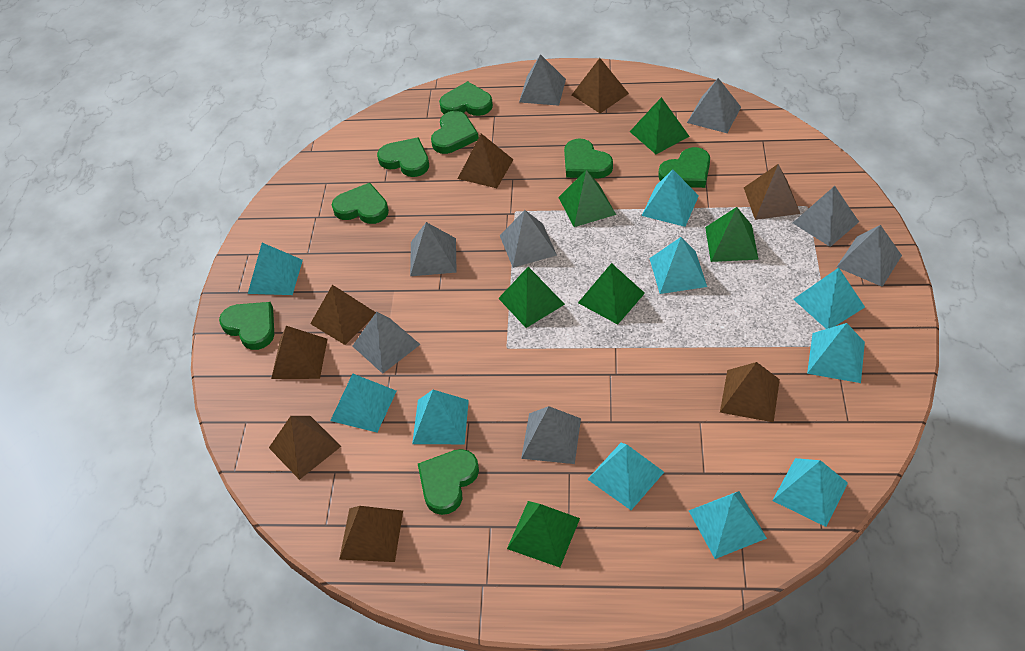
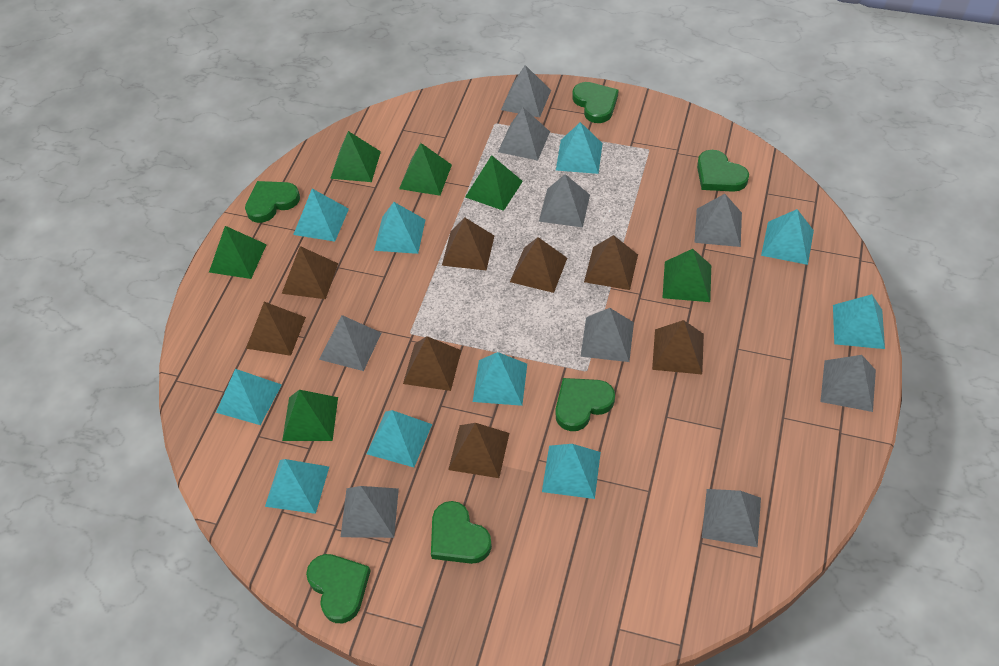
green heart: 8 -> 6
grey pyramid: 8 -> 9

